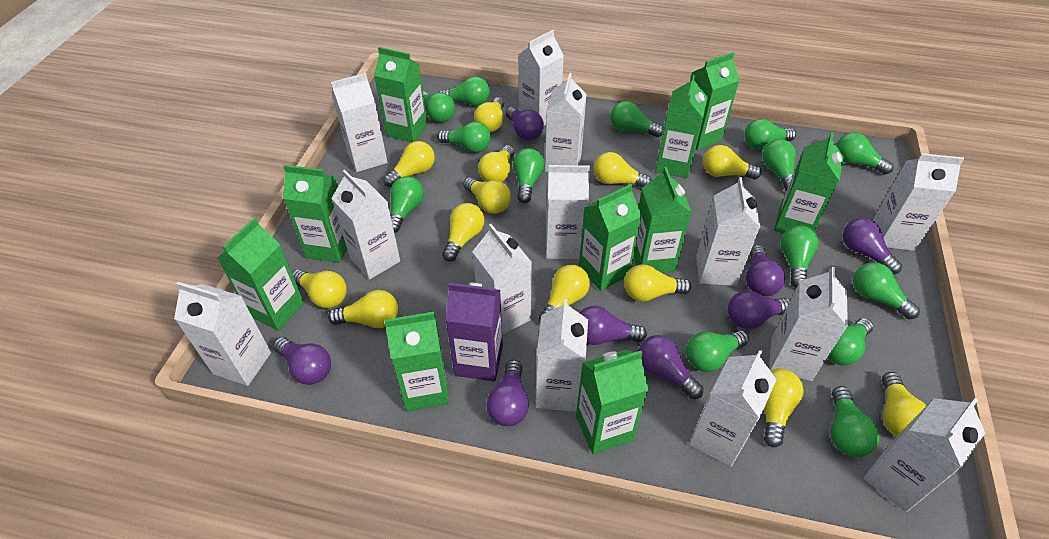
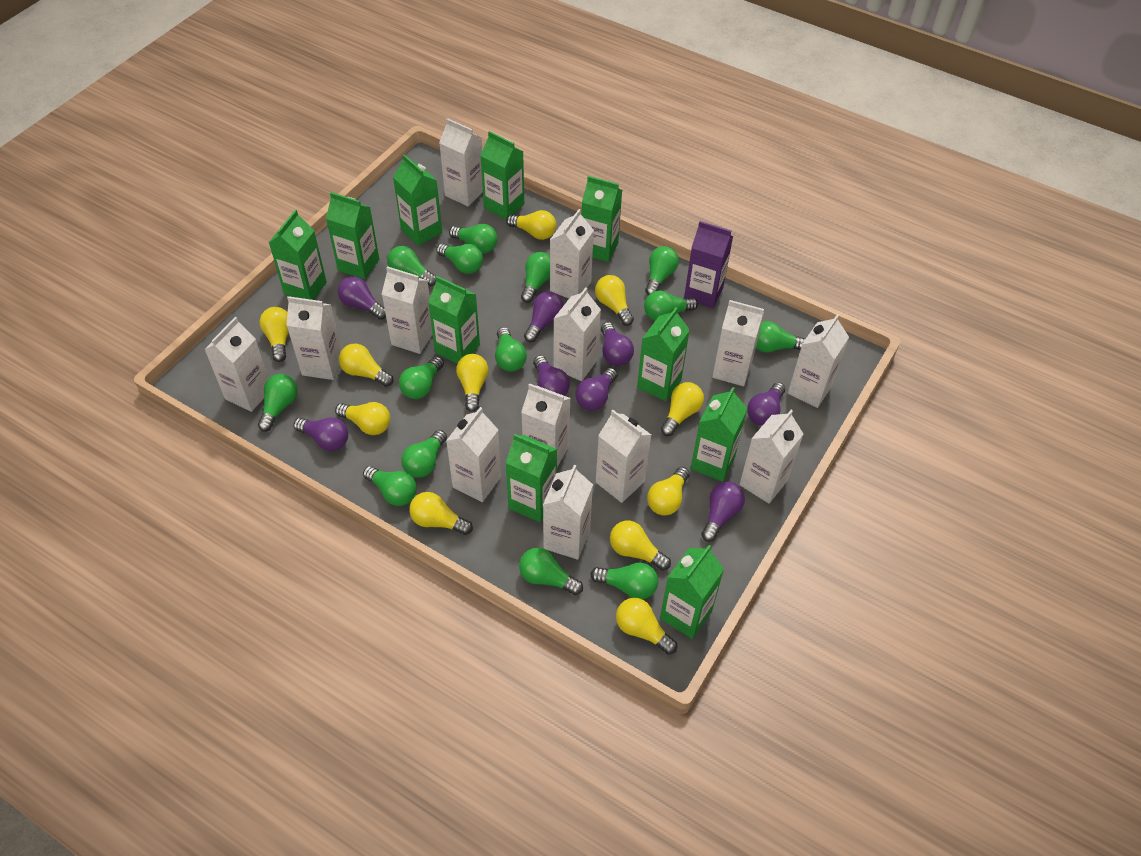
yellow light bulb: 13 -> 11

